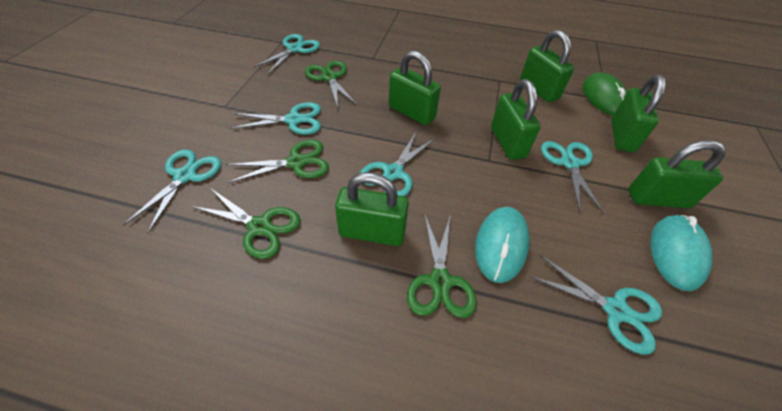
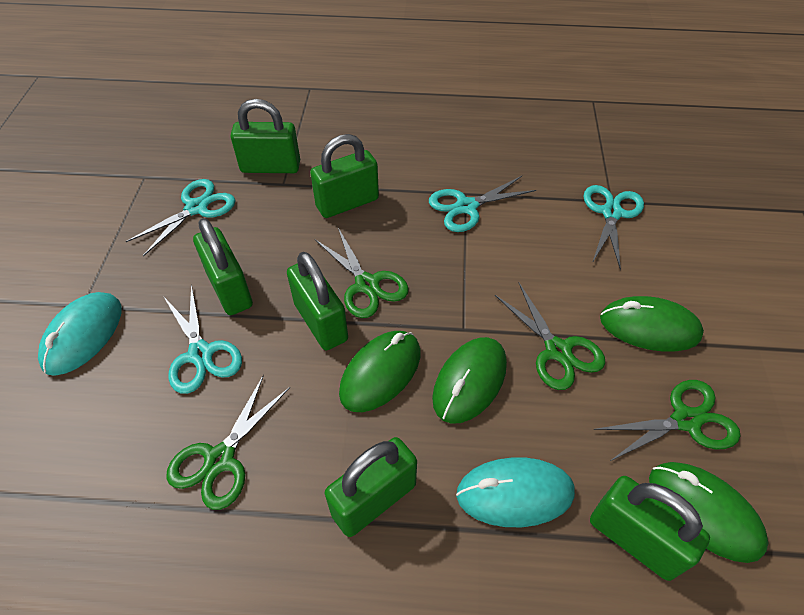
green mouse: 1 -> 4
turquoise scissors: 6 -> 4

